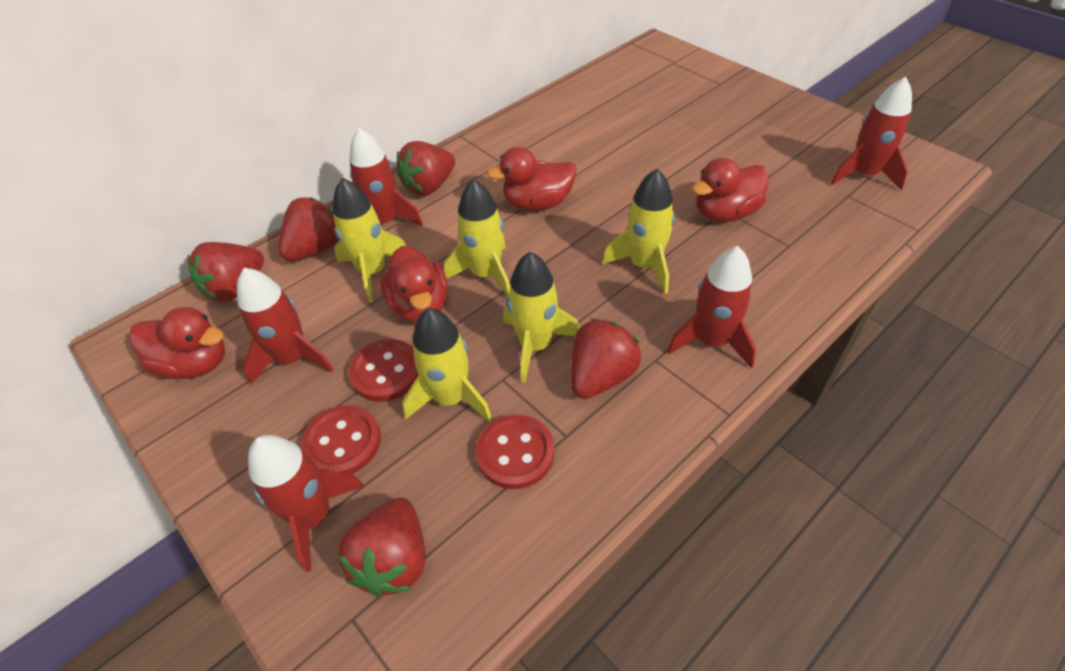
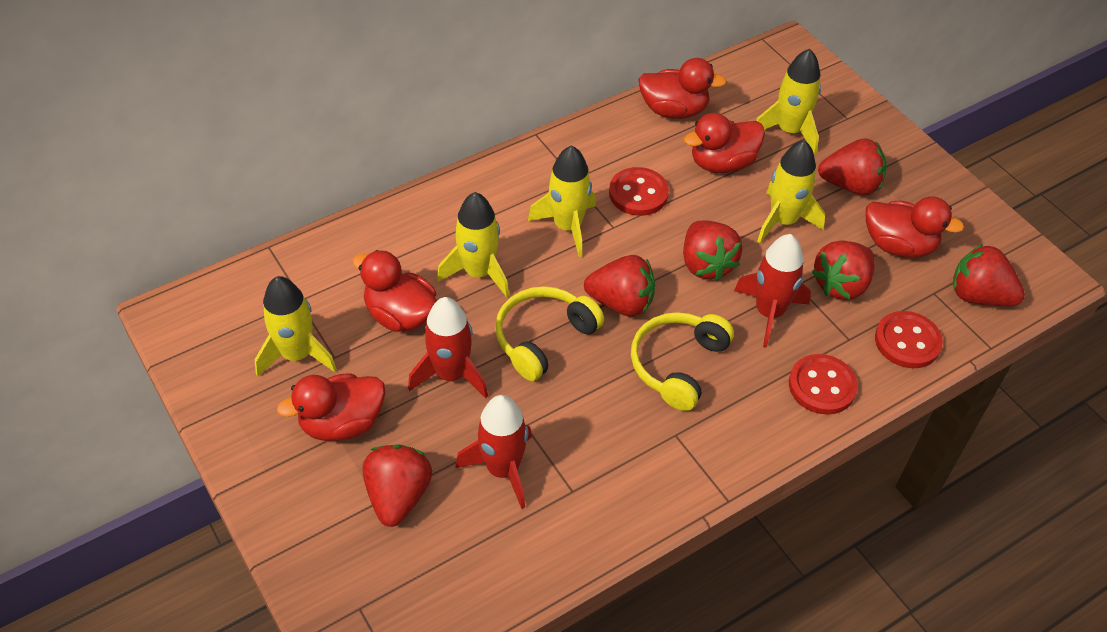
red duck: 4 -> 5
red rocket: 5 -> 3
red strawberry: 5 -> 6
yellow headphones: 0 -> 2

